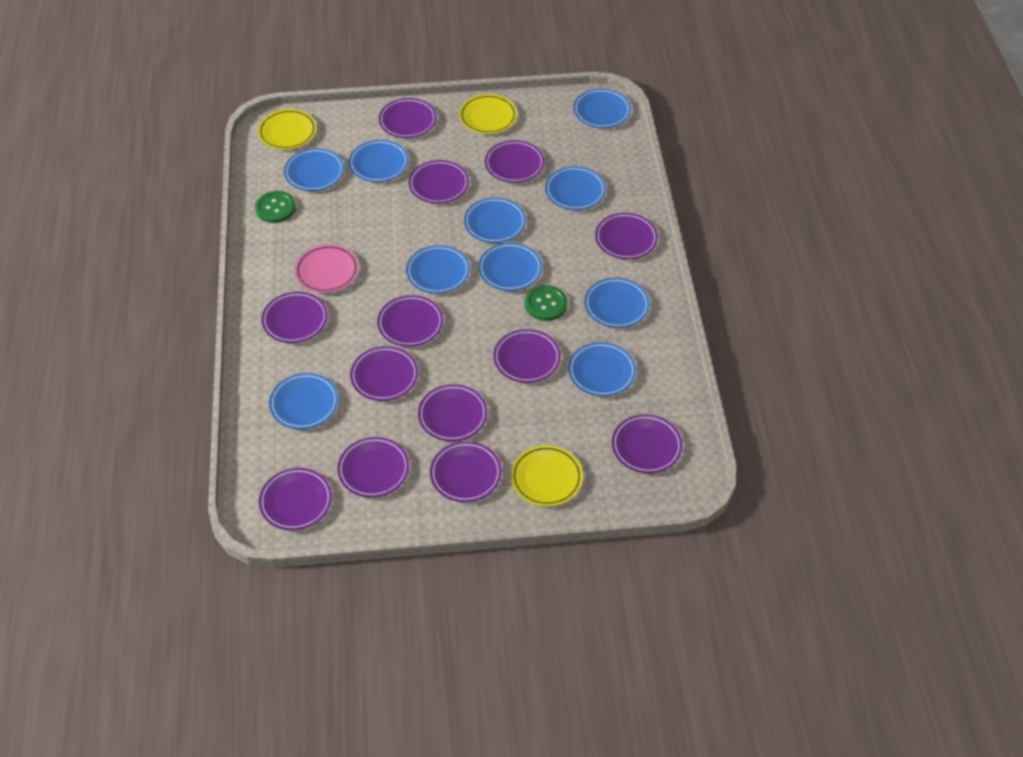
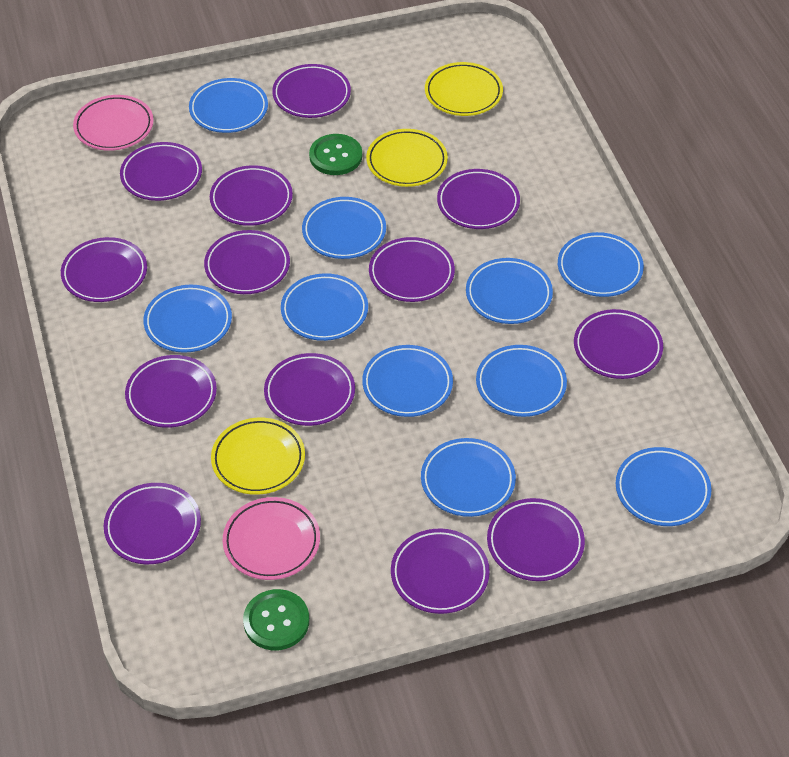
pink plate: 1 -> 2

